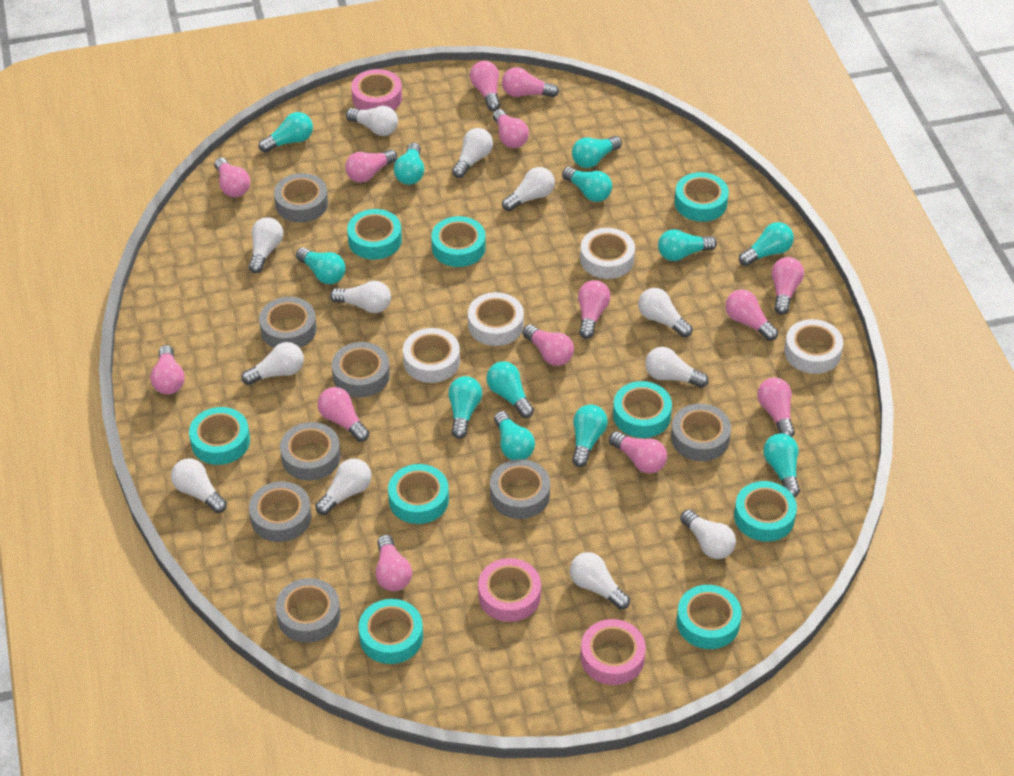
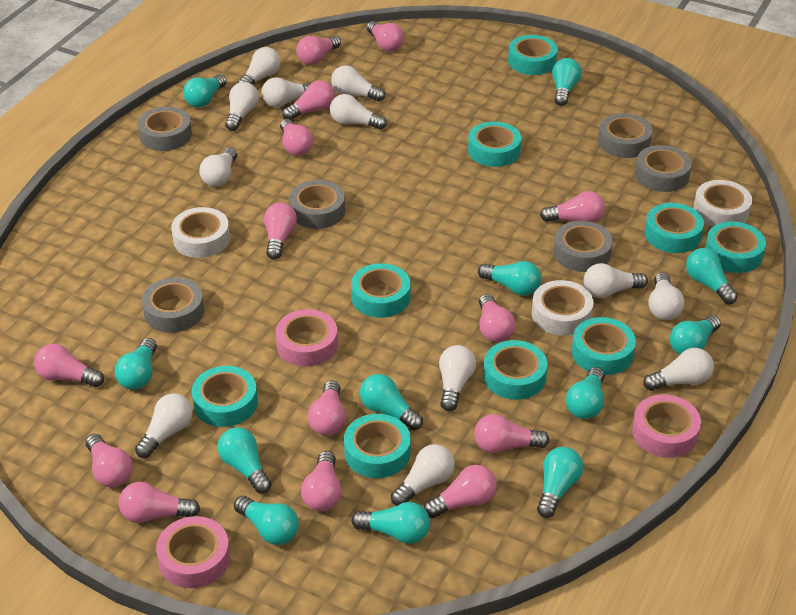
grey tape: 8 -> 6
white tape: 4 -> 3

